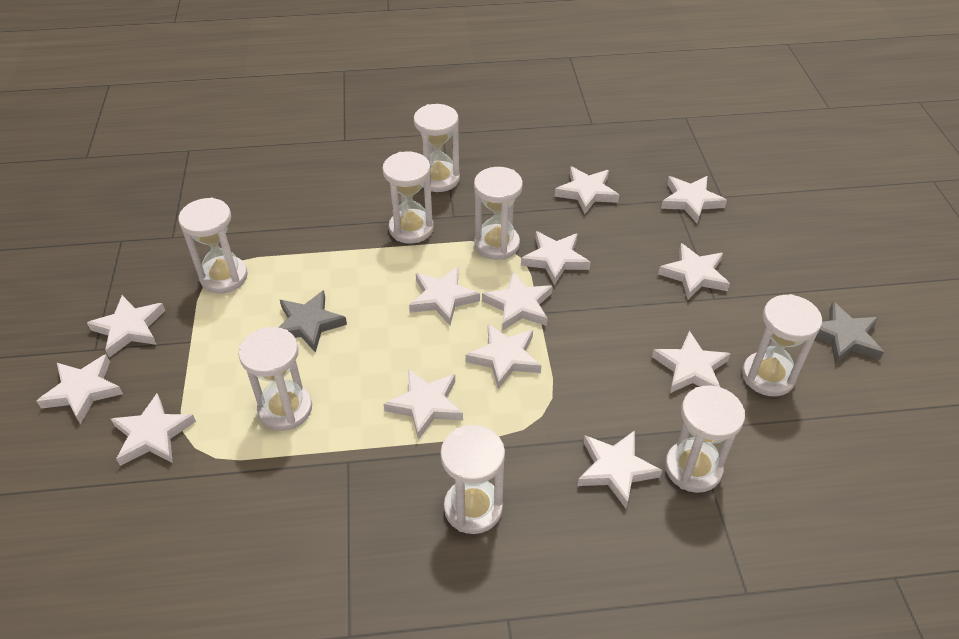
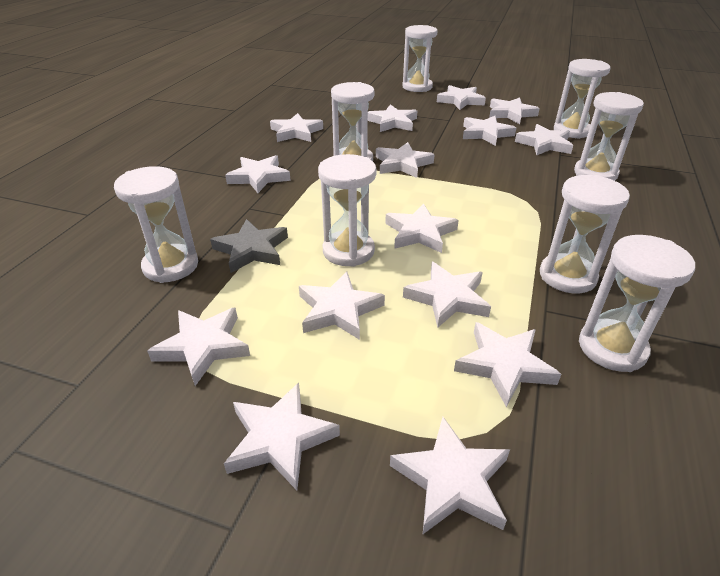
grey star: 2 -> 1
white star: 13 -> 15

